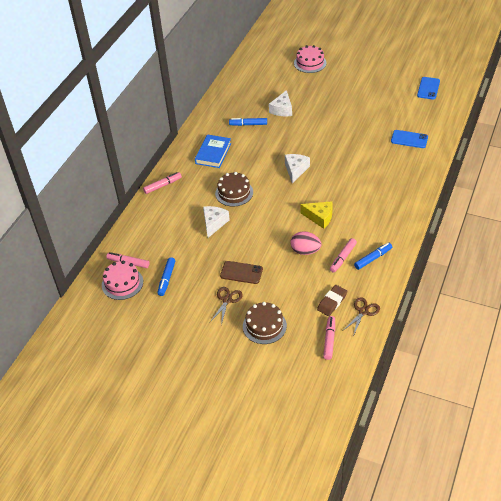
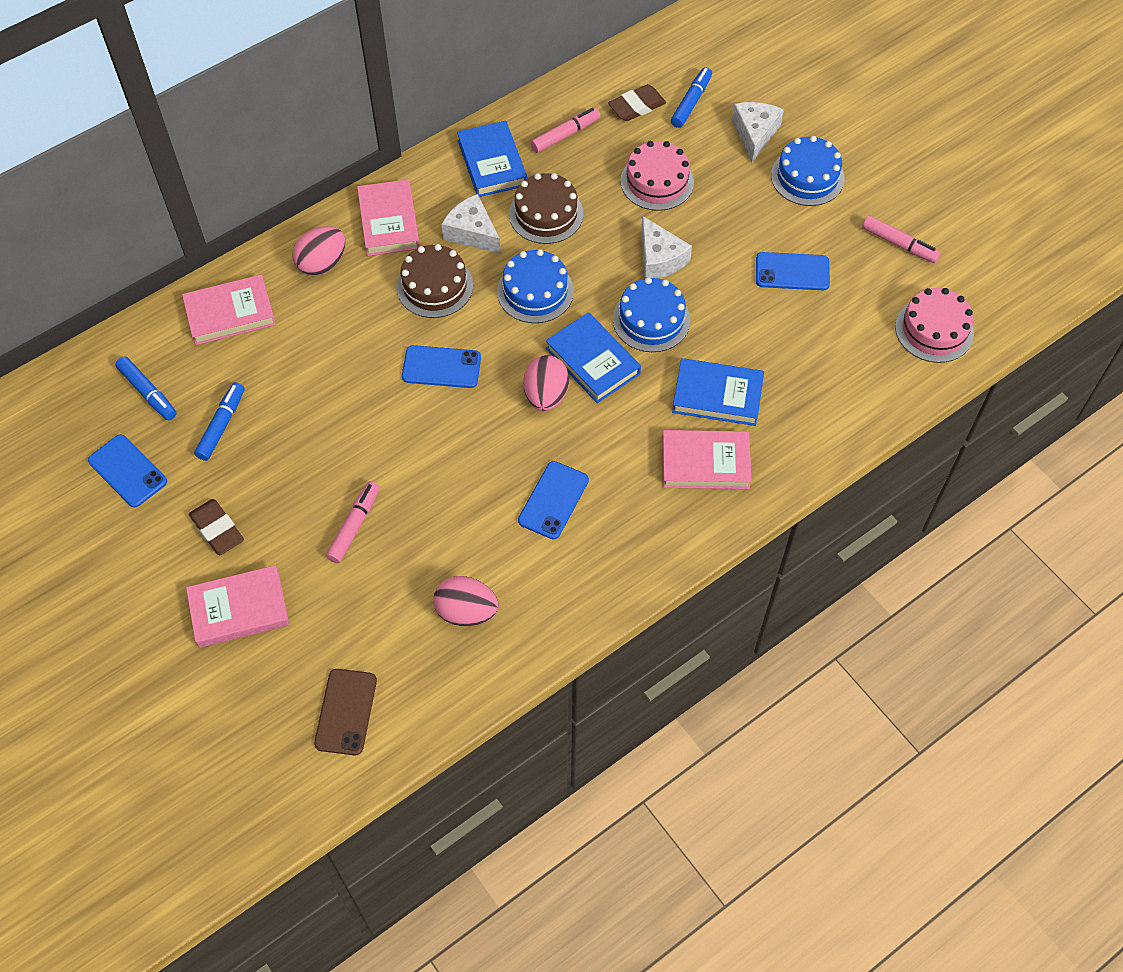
blue book: 1 -> 3
blue cake: 0 -> 3
blue phone: 2 -> 4
brown eraser: 1 -> 2
brown scissors: 2 -> 0
pink book: 0 -> 4
pink egg: 1 -> 3
pink marker: 4 -> 3
yellow cheese: 1 -> 0

